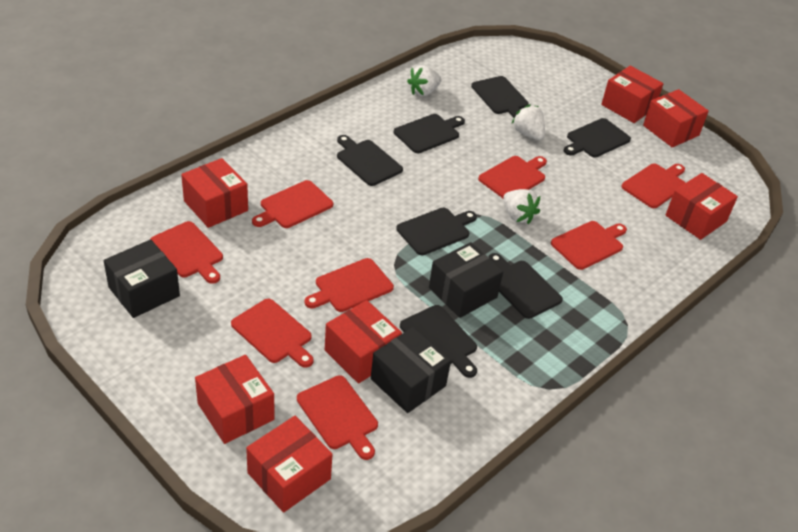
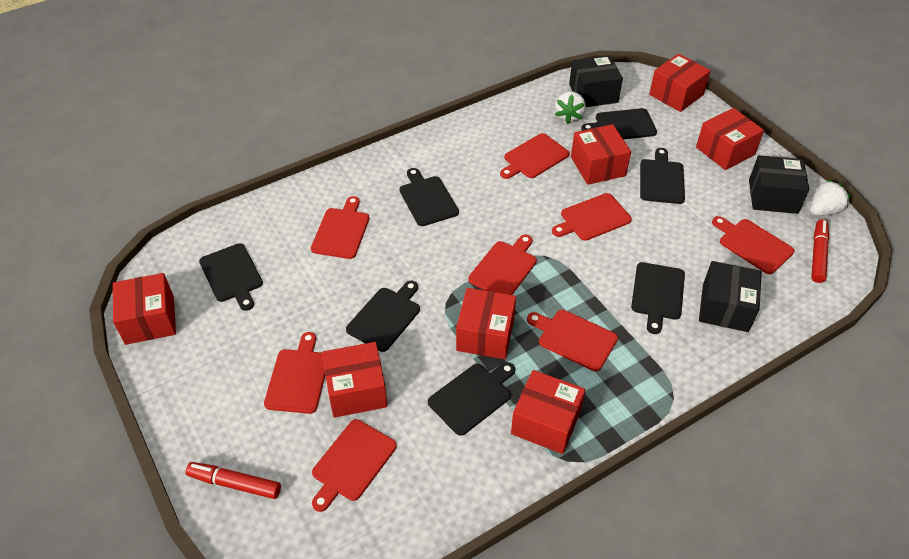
red marker: 0 -> 2
white strawberry: 3 -> 2

